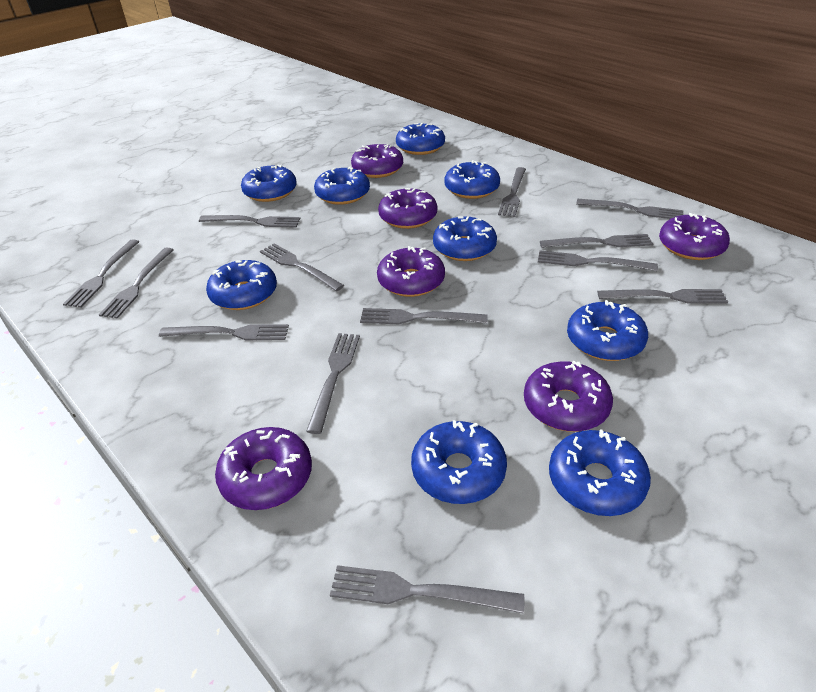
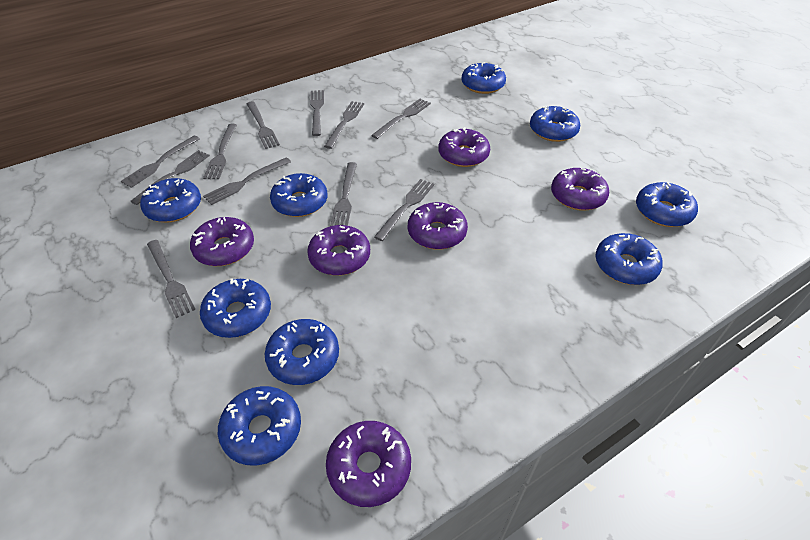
grey fork: 13 -> 11

